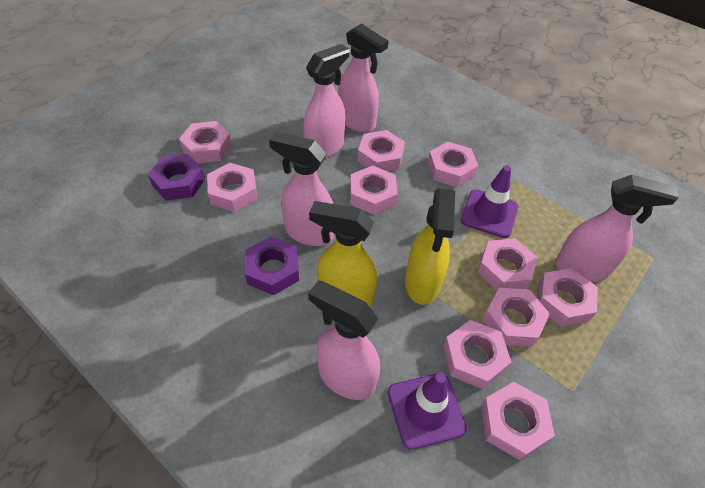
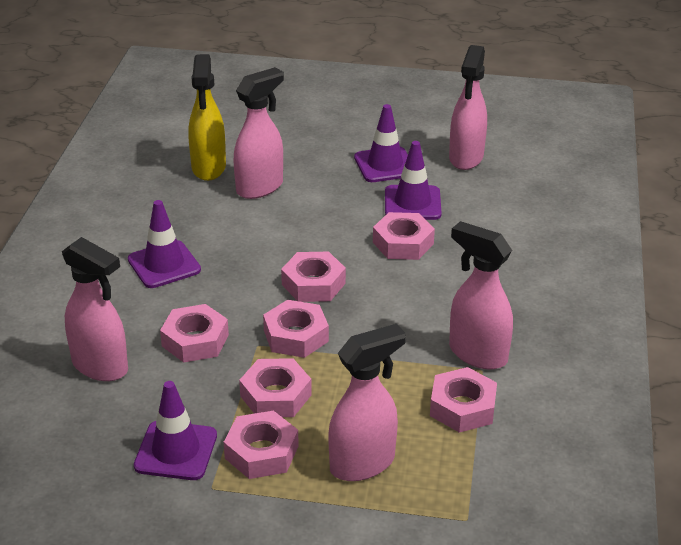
pink nut: 10 -> 7
purple nut: 2 -> 0
purple traffic cone: 2 -> 4
yellow spray bottle: 2 -> 1

